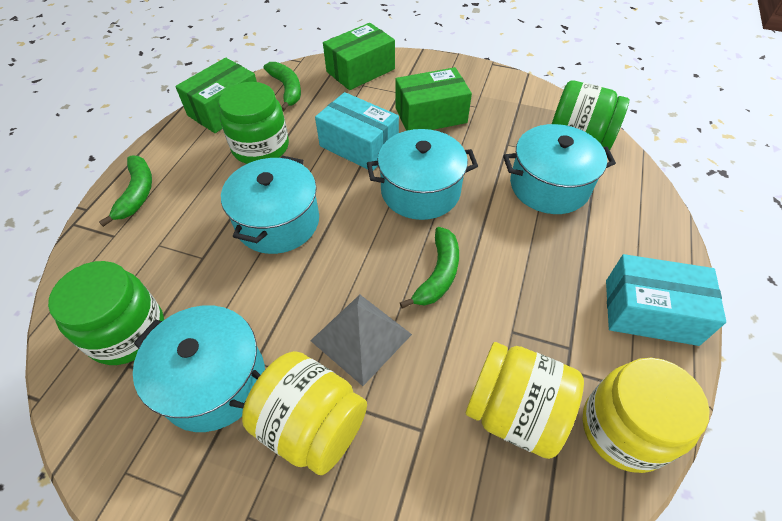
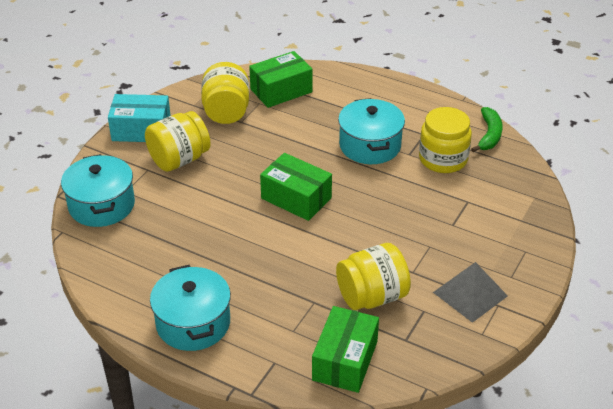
green banana: 3 -> 1
green jar: 3 -> 0
turquoise box: 2 -> 1
turquoise pot: 4 -> 3
yellow jar: 3 -> 4

